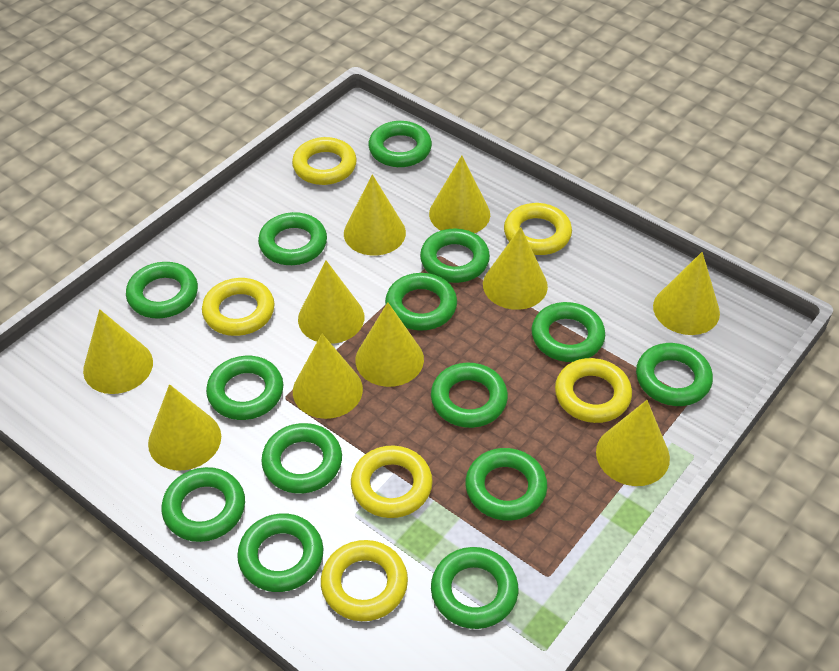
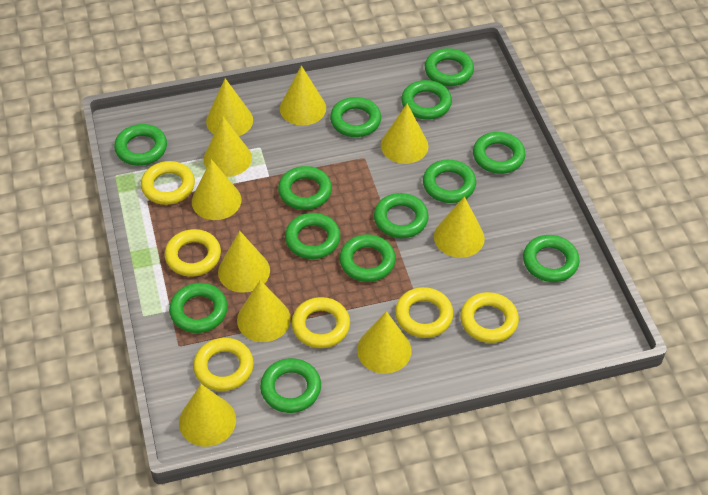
green ring: 14 -> 13

